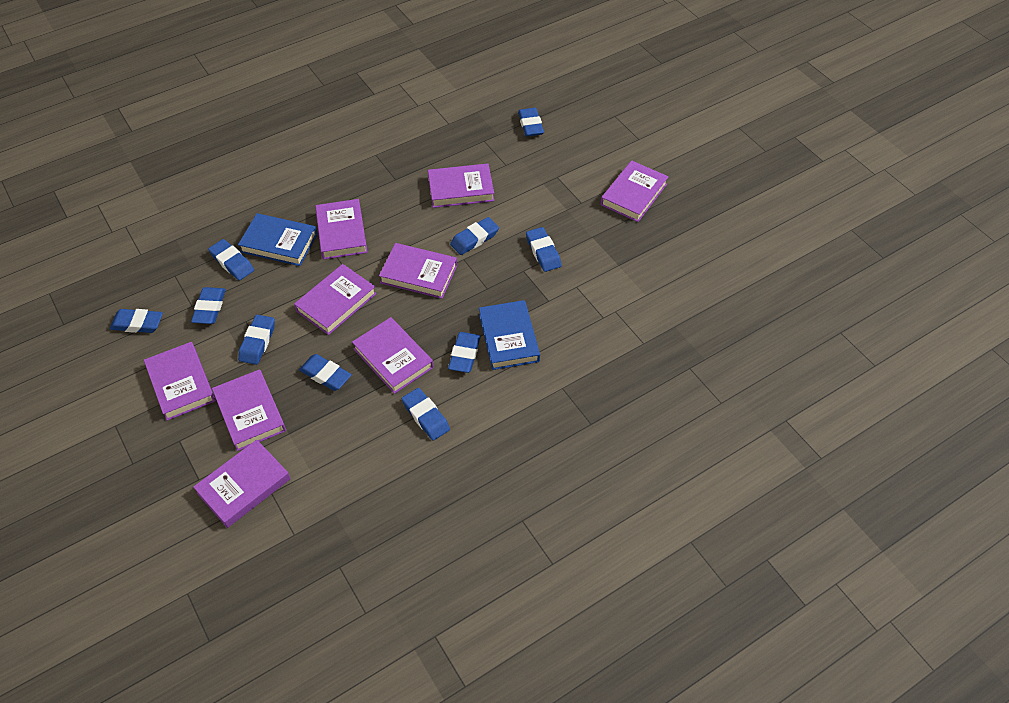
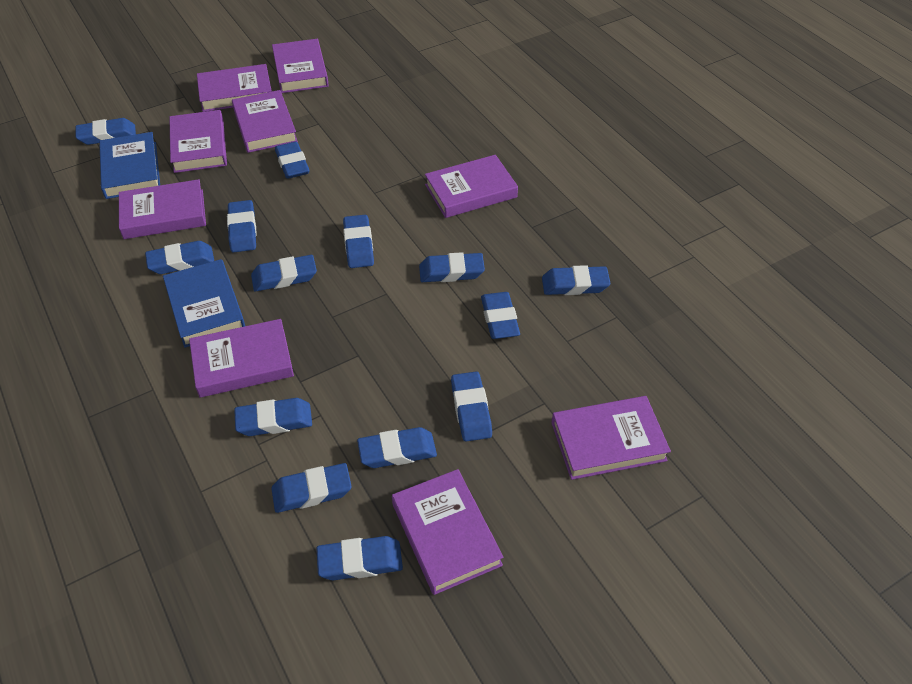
blue eraser: 10 -> 14

